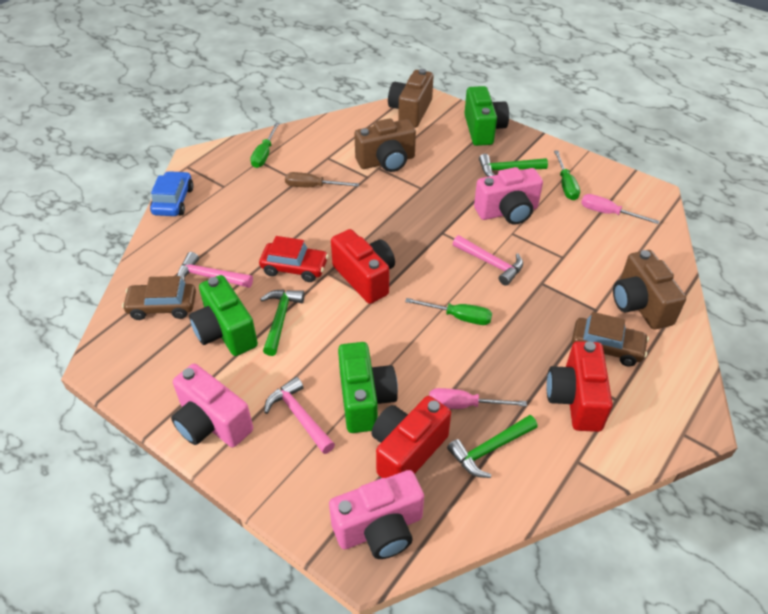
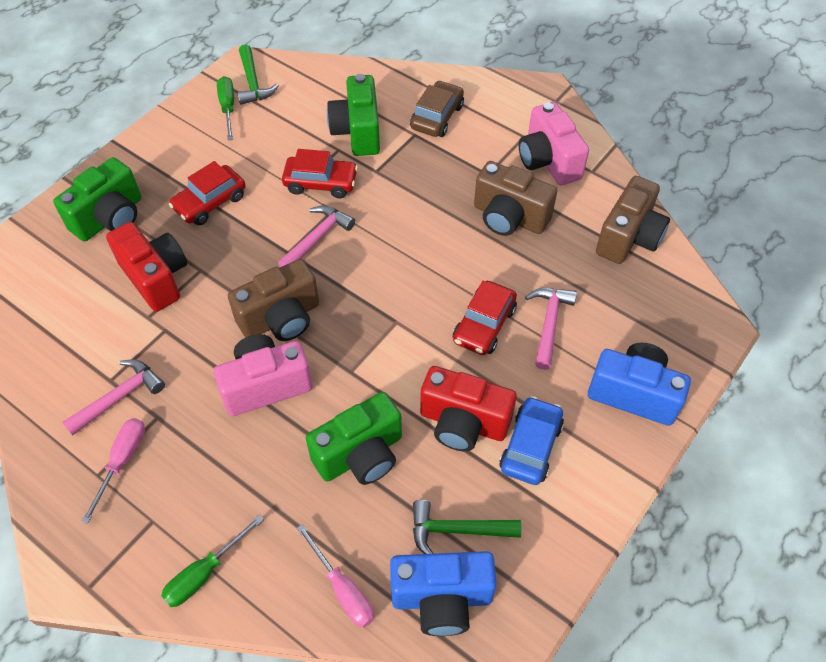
blue camera: 0 -> 2
brown car: 2 -> 1
brown screwdriver: 1 -> 0
green hammer: 3 -> 2
green screwdriver: 3 -> 2
pink camera: 3 -> 2
red camera: 3 -> 2
red car: 1 -> 3

